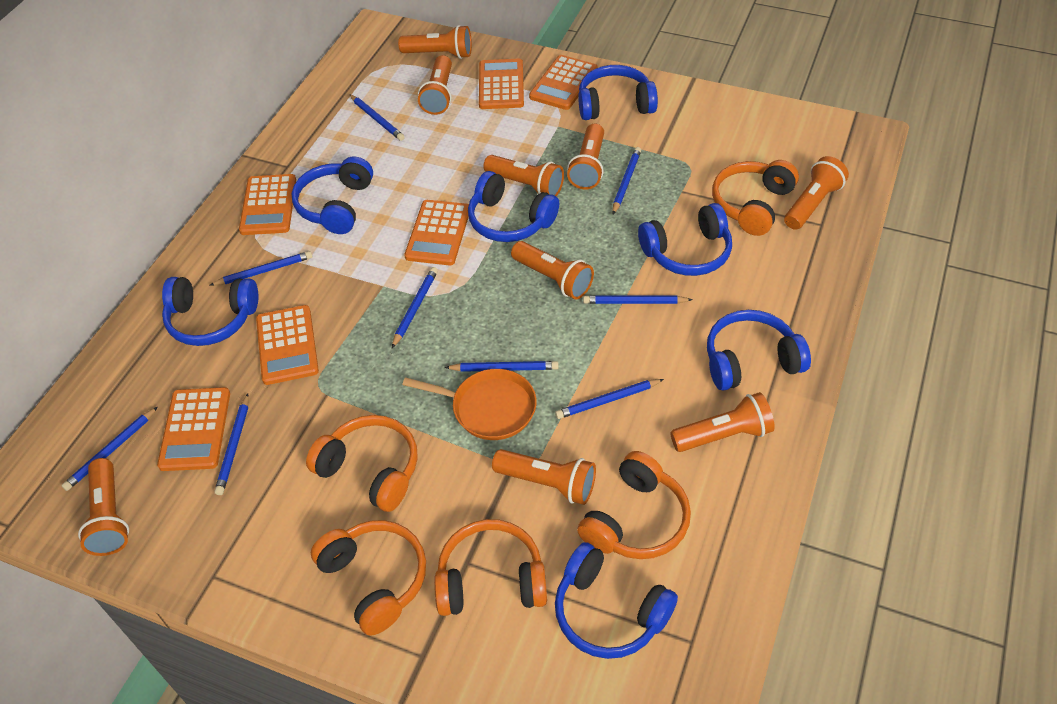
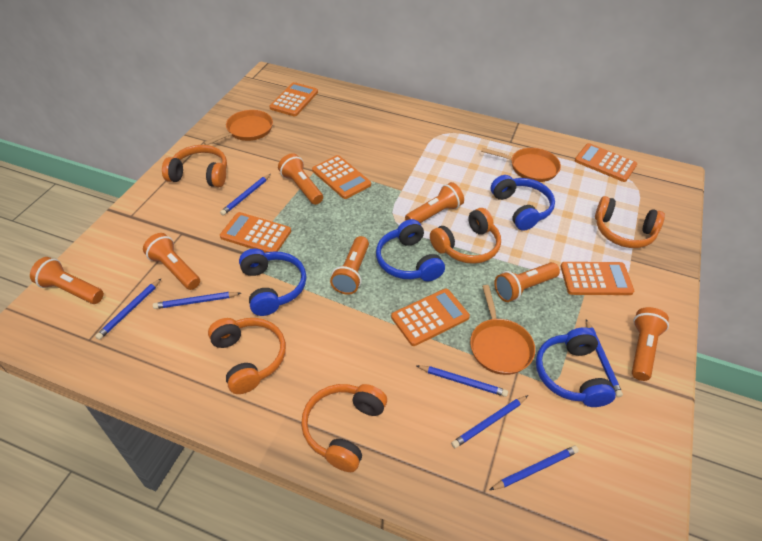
blue headphones: 7 -> 4
blue pencil: 9 -> 7
orange flashlight: 9 -> 7
orange pan: 1 -> 3

